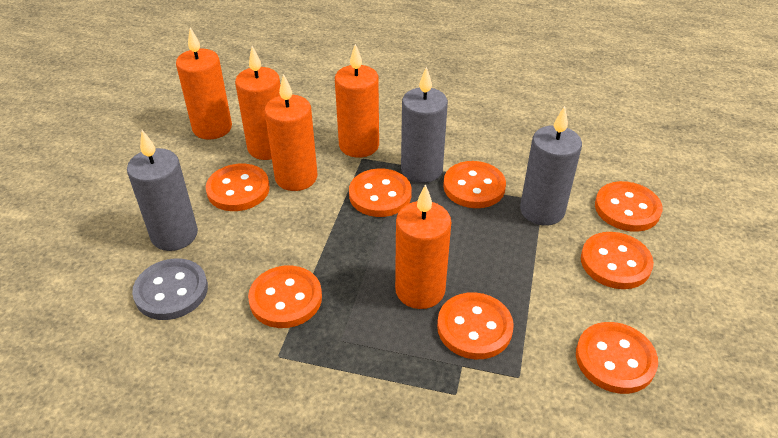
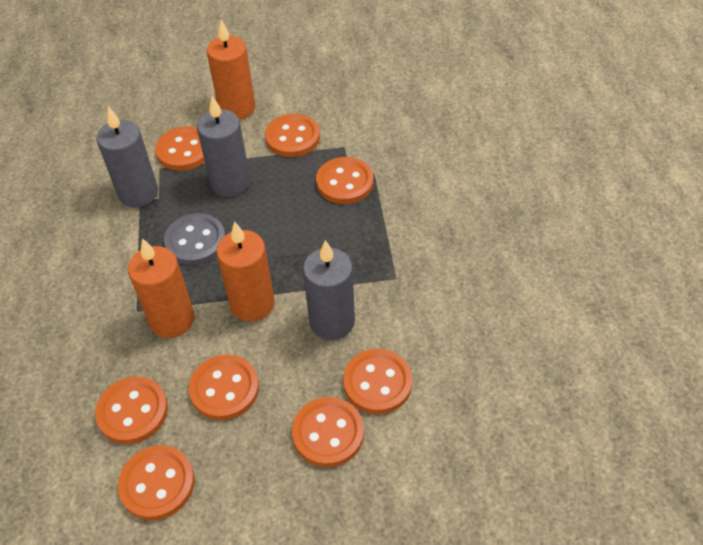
orange candle: 5 -> 3

